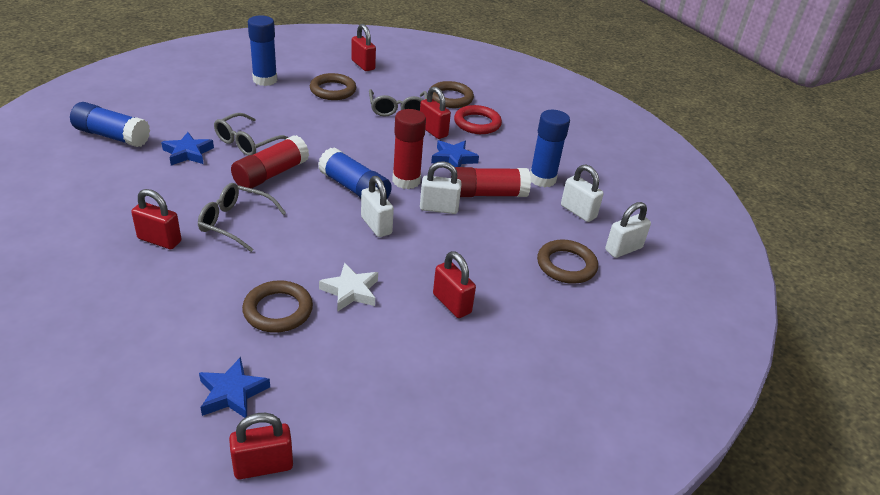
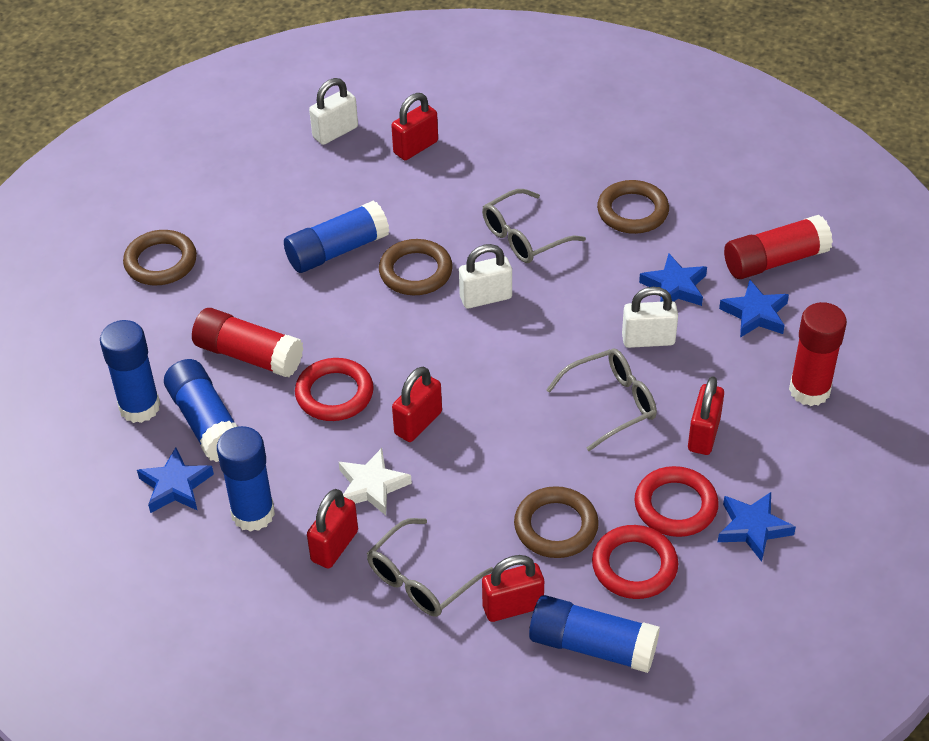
blue glue stick: 4 -> 5
blue star: 3 -> 4
red ring: 1 -> 3
white padlock: 4 -> 3

